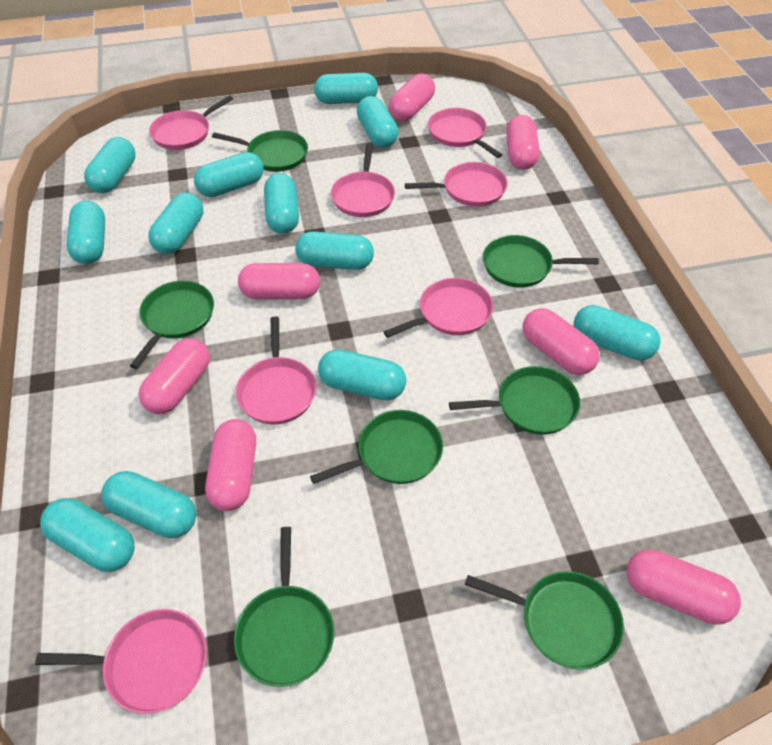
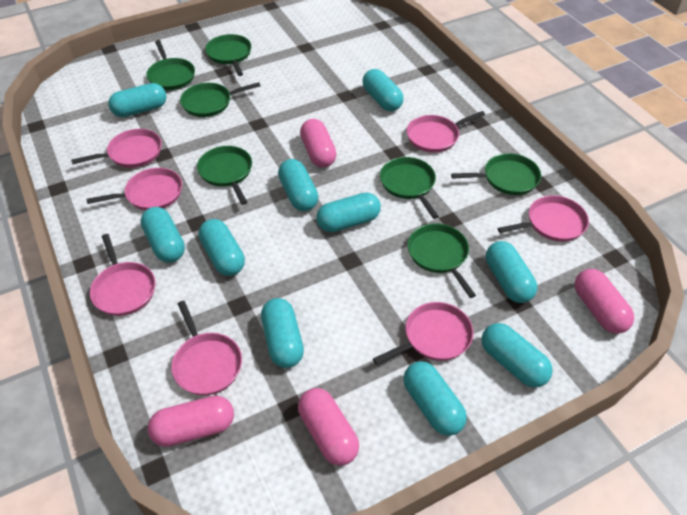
pink capsule: 7 -> 4
turquoise capsule: 12 -> 10

